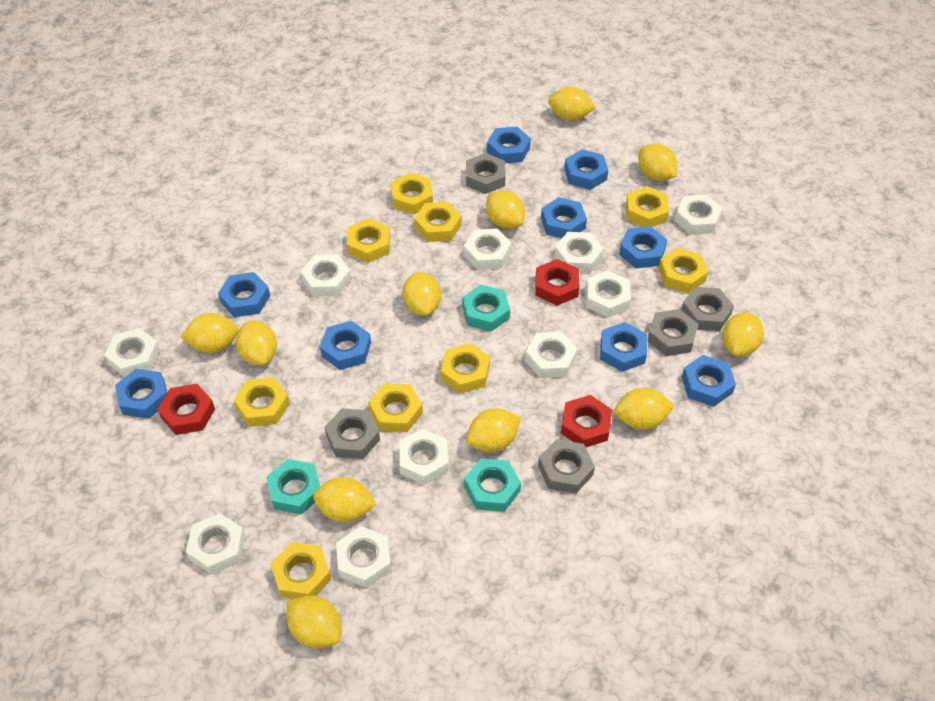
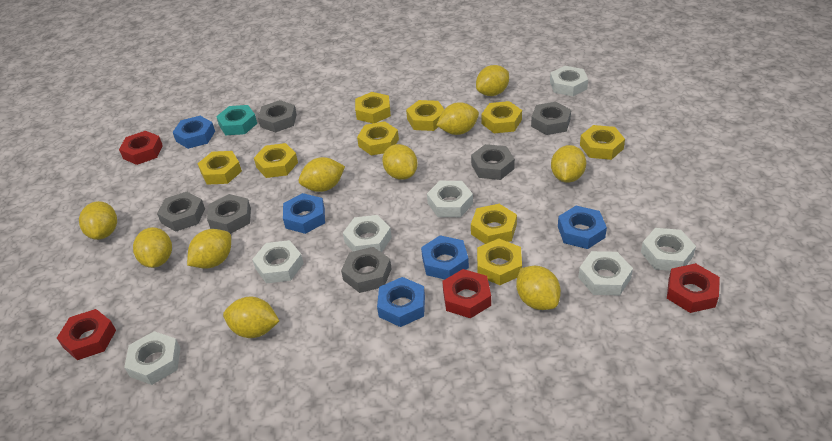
blue nut: 9 -> 5
grey nut: 5 -> 6
red nut: 3 -> 4
turquoise nut: 3 -> 1
white nut: 10 -> 7
yellow lemon: 11 -> 10

